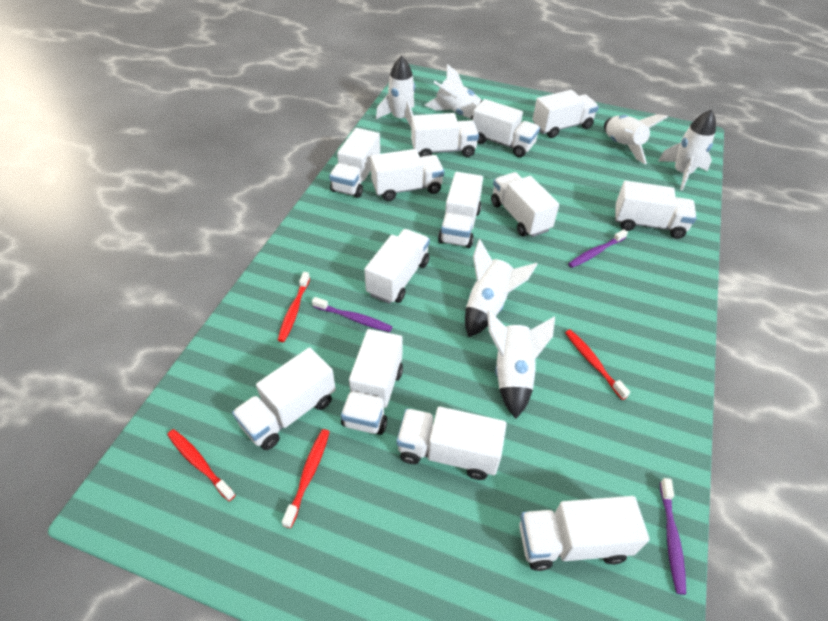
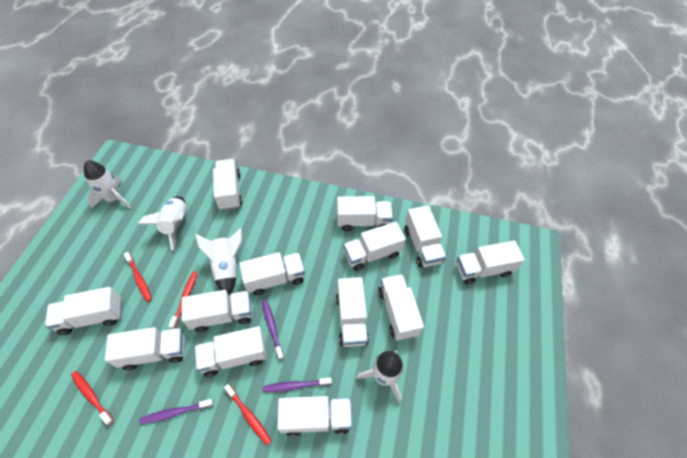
white rocket: 6 -> 4

